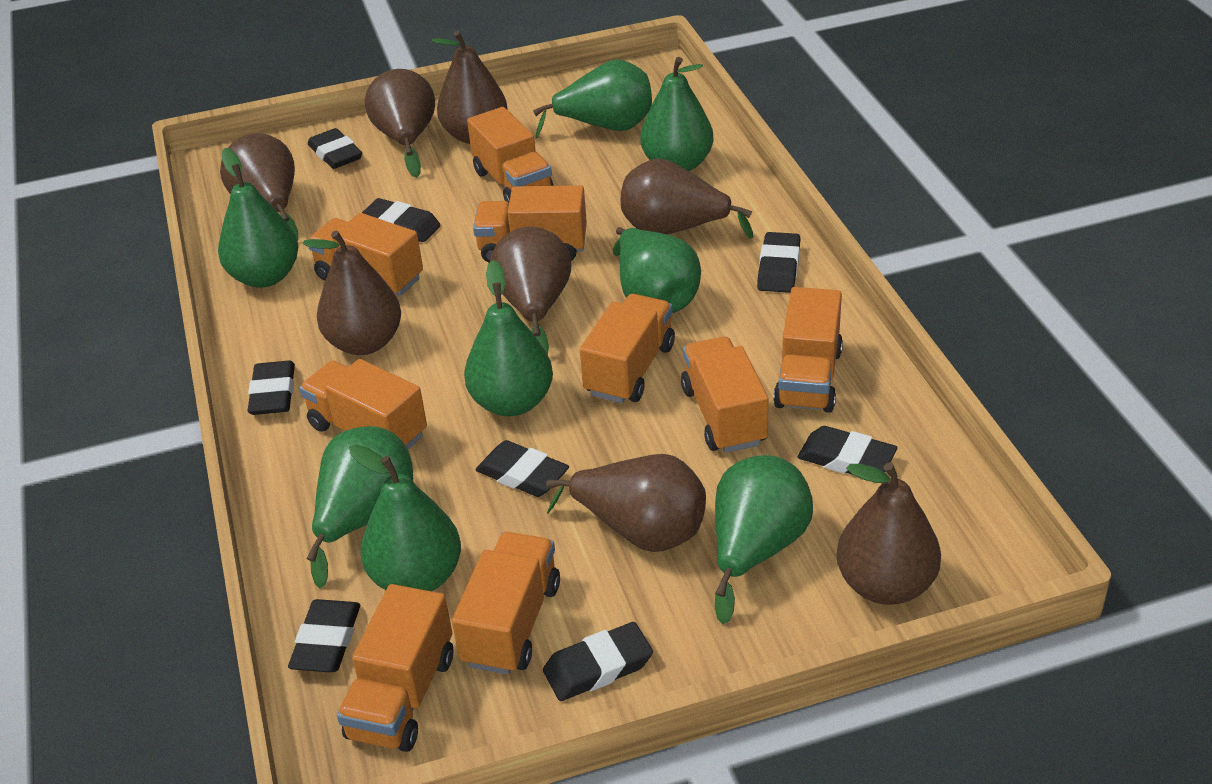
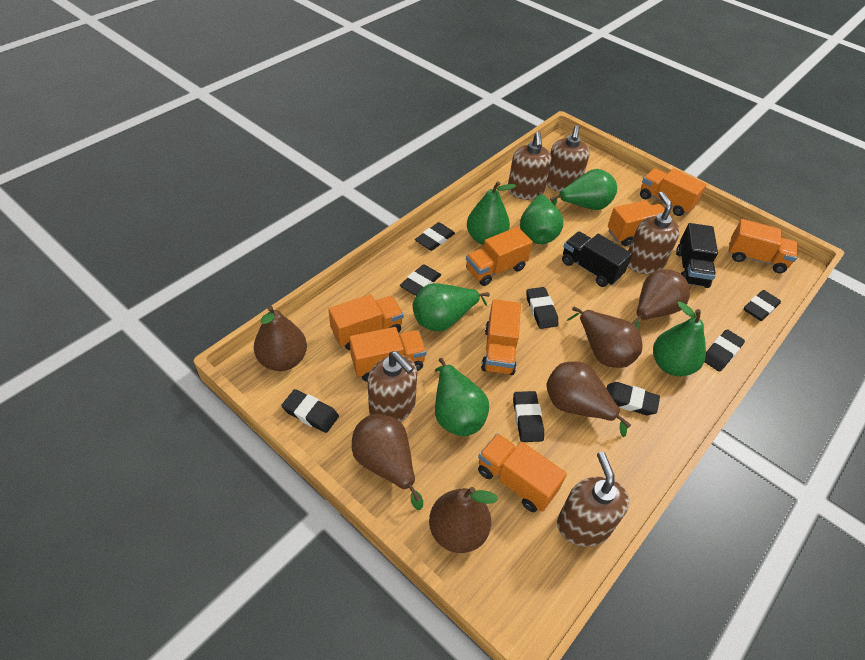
black truck: 0 -> 2
brown pear: 8 -> 6
brown soap dispenser: 0 -> 5
green pear: 8 -> 6
orange truck: 9 -> 8

